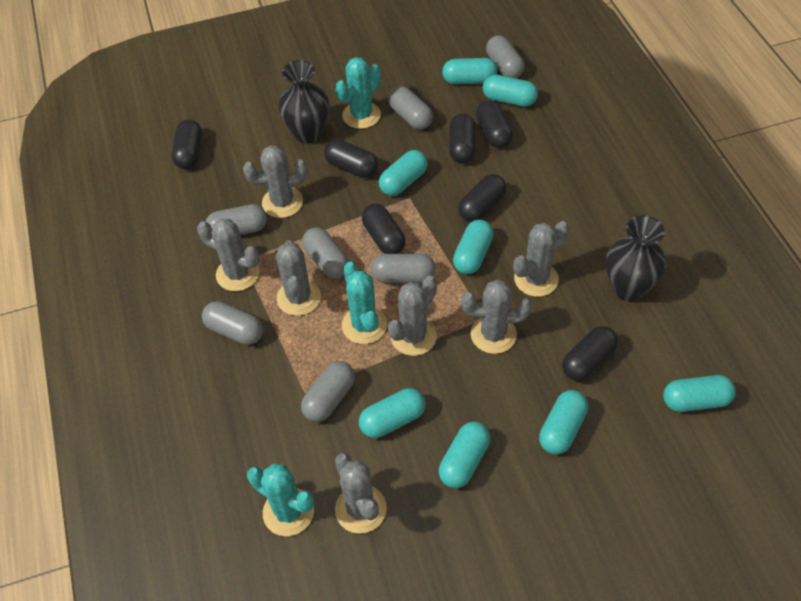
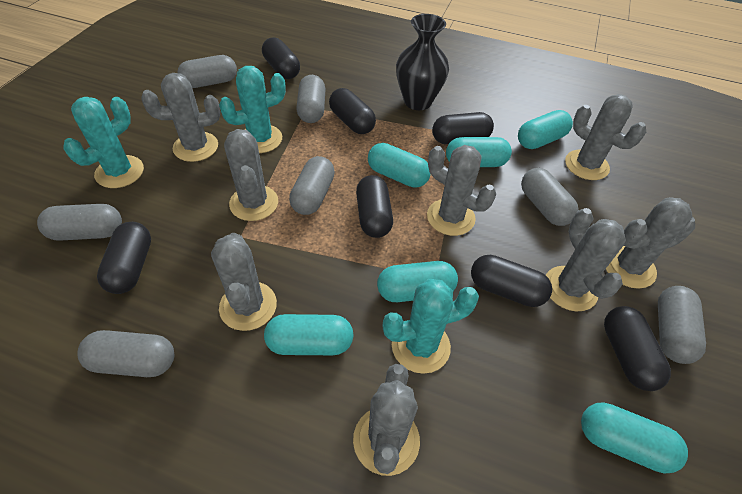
black vase: 2 -> 1
grey cactus: 7 -> 8
turquoise capsule: 8 -> 6

